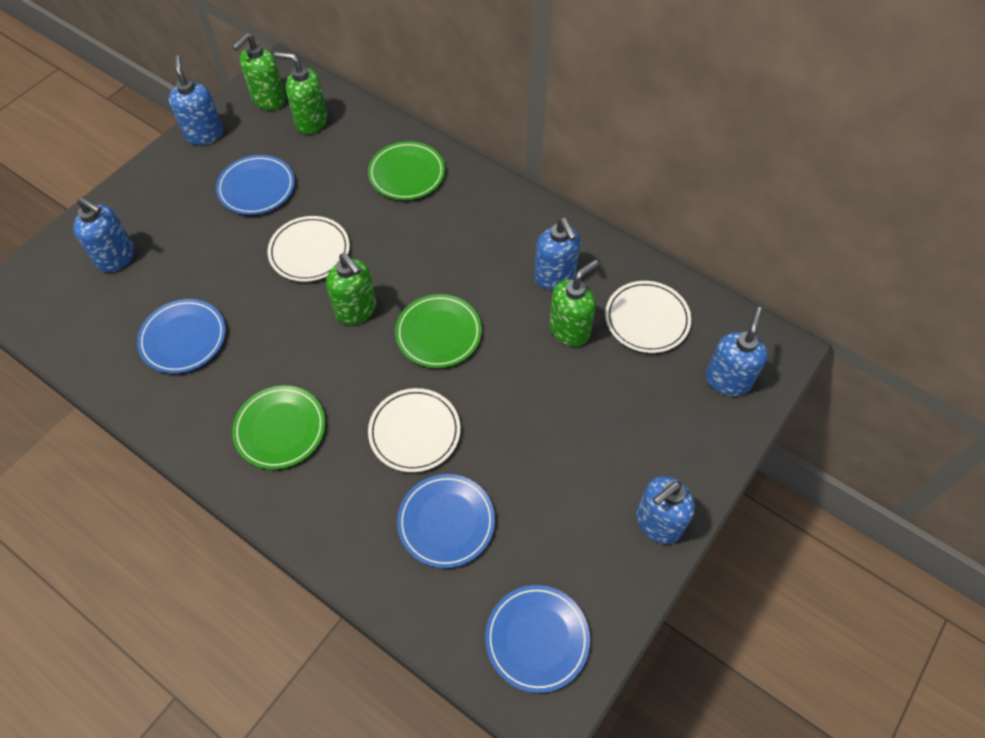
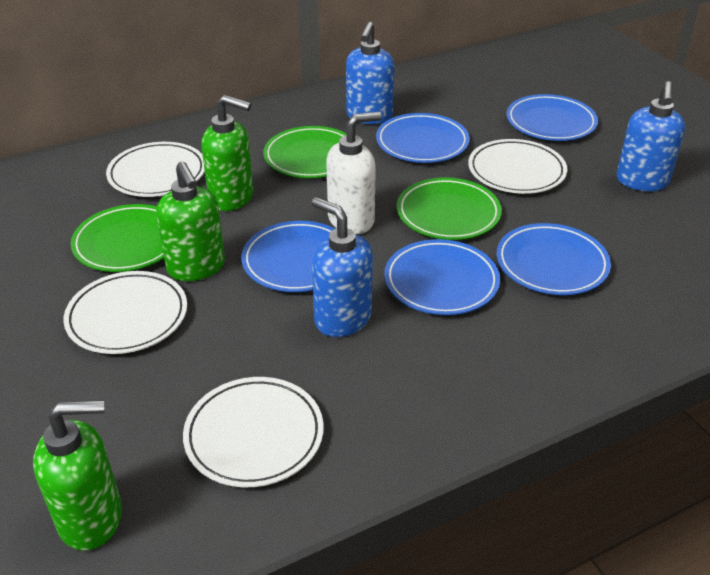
blue plate: 4 -> 5
blue soap dispenser: 5 -> 3
green soap dispenser: 4 -> 3
white plate: 3 -> 4
white soap dispenser: 0 -> 1

